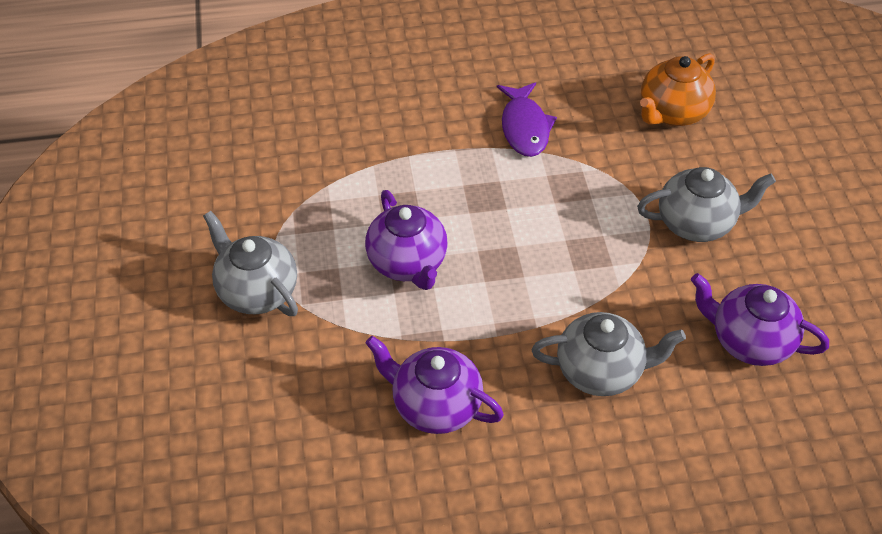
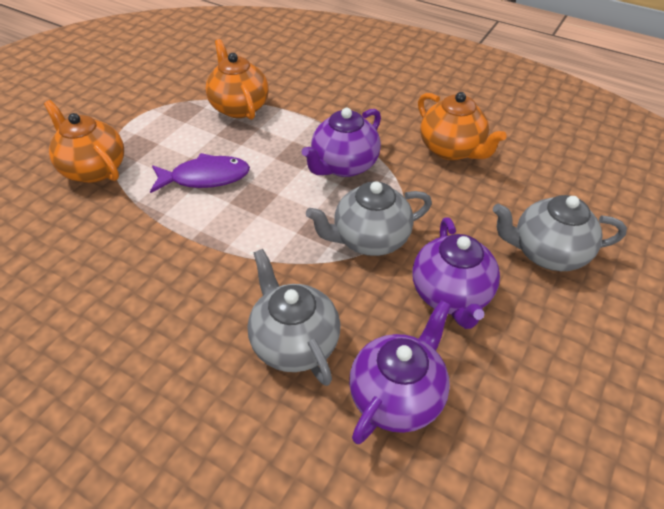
orange teapot: 1 -> 3

